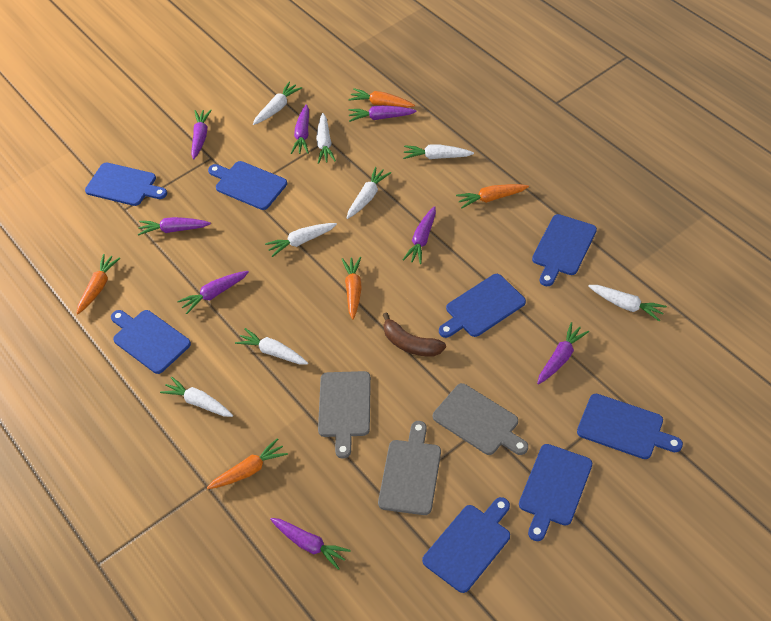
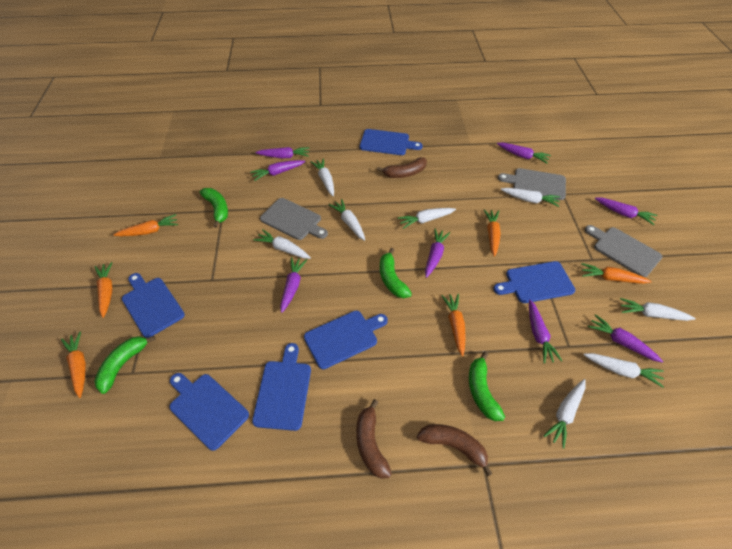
blue cutting board: 8 -> 6
brown banana: 1 -> 3
green banana: 0 -> 4
orange carrot: 5 -> 6

